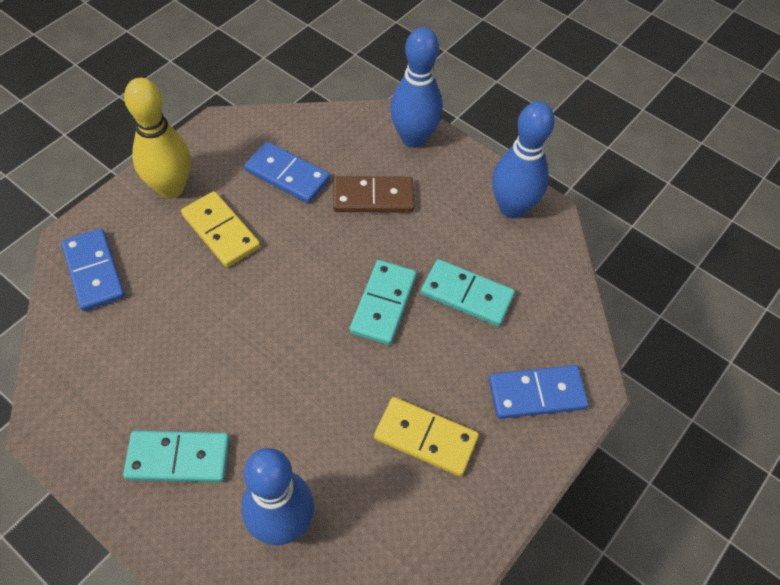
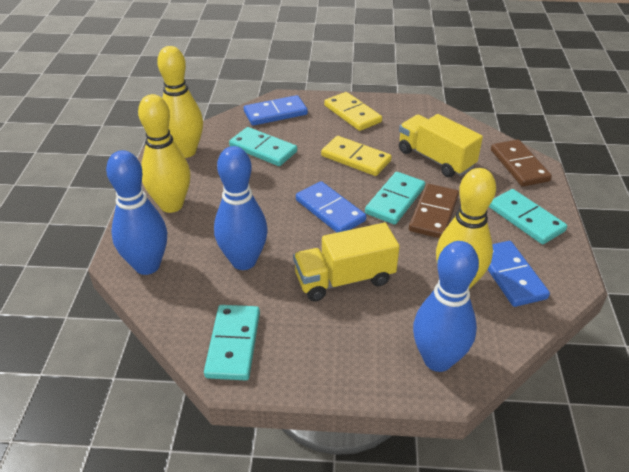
brown domino: 1 -> 2
turquoise domino: 3 -> 4
yellow bowling pin: 1 -> 3
yellow truck: 0 -> 2

